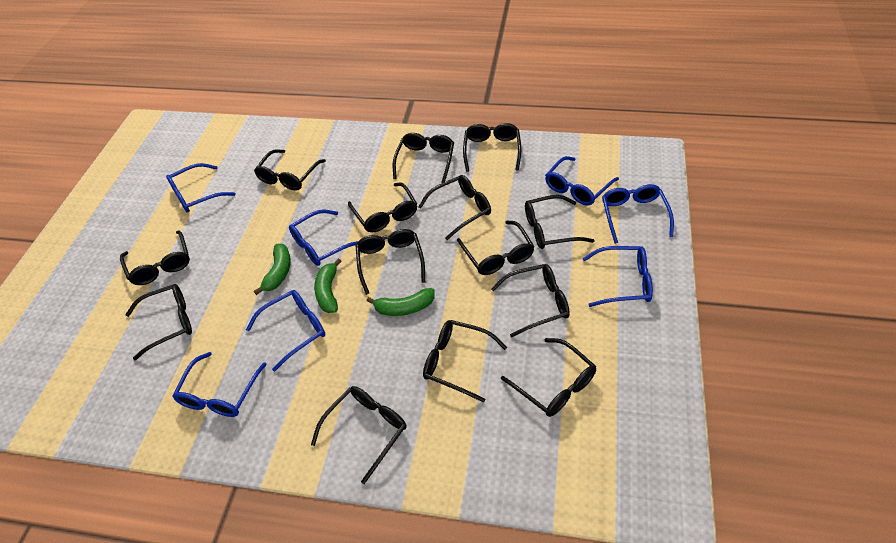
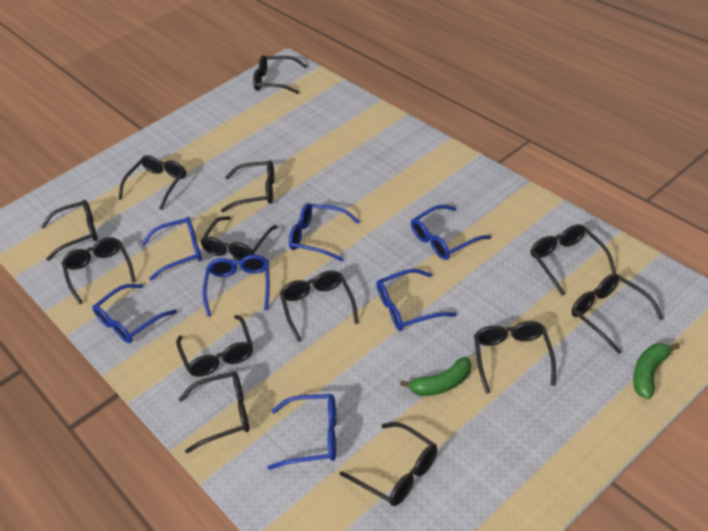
black glasses: 14 -> 13
green banana: 3 -> 2

